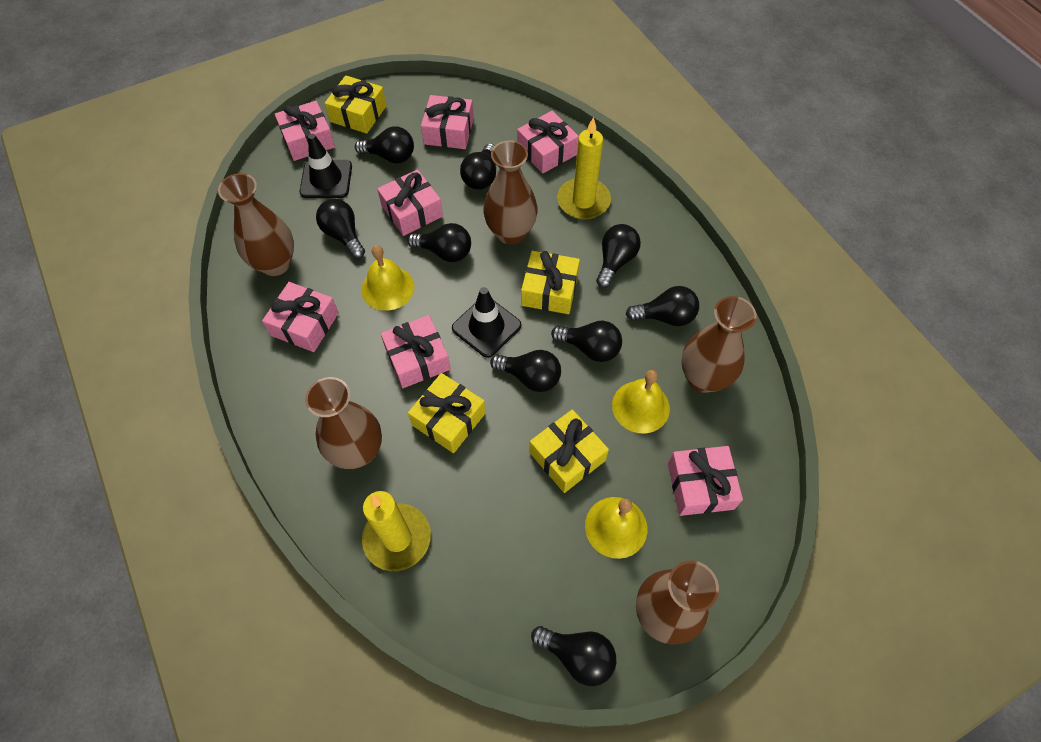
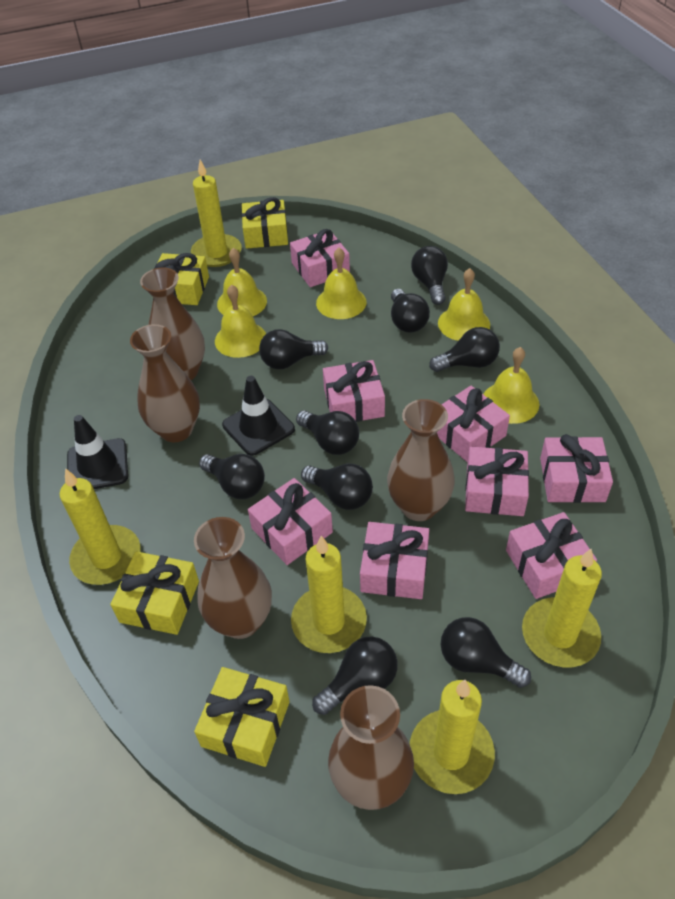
pink gift: 7 -> 8
yellow bell: 3 -> 5
yellow candle: 2 -> 5

